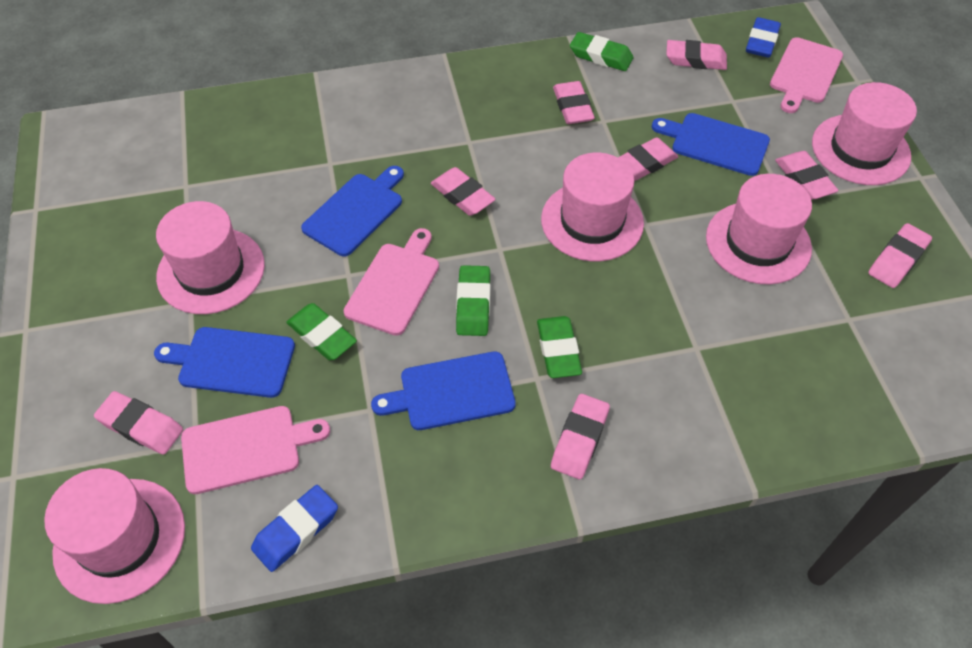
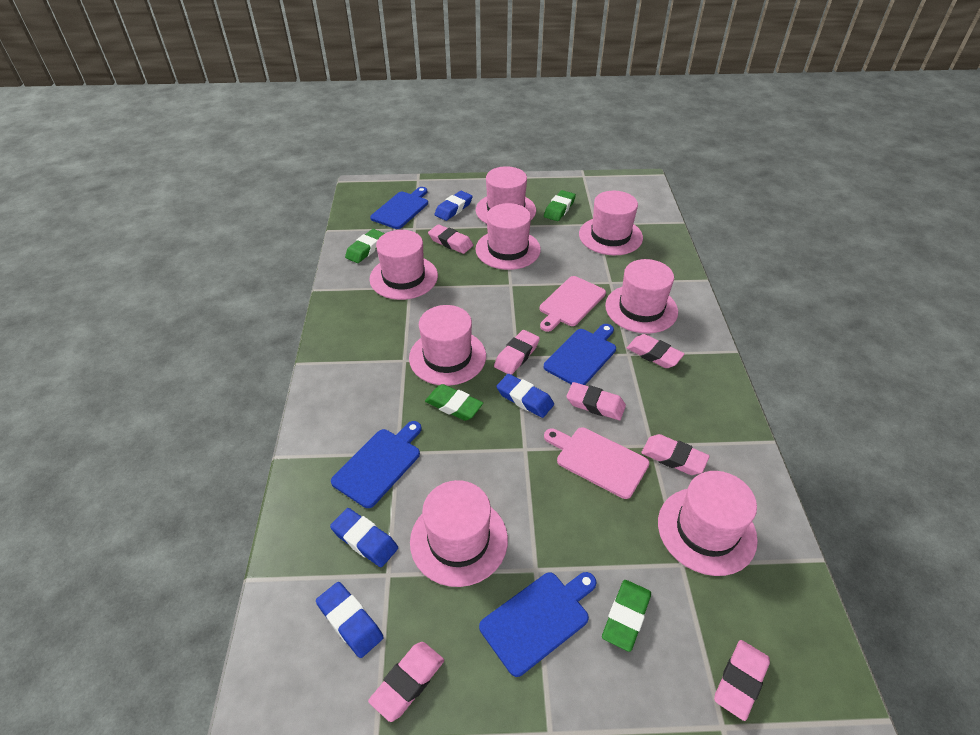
blue eraser: 2 -> 4
pink cutting board: 3 -> 2
pink eraser: 8 -> 7
pink hat: 5 -> 8

